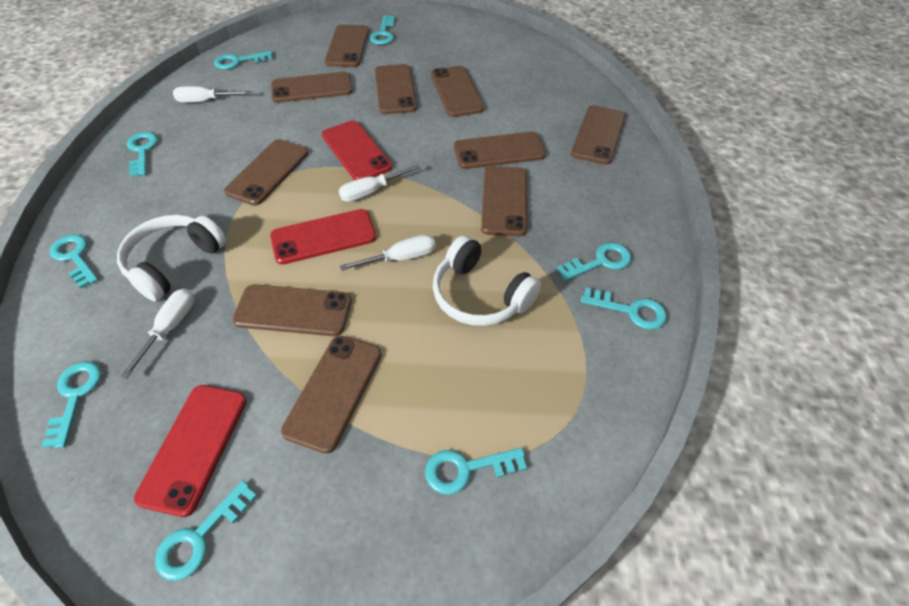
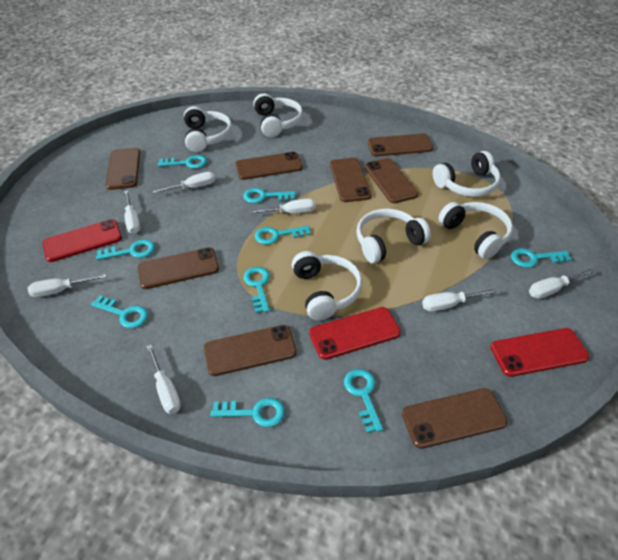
brown phone: 10 -> 8
white headphones: 2 -> 6
white screwdriver: 4 -> 7

